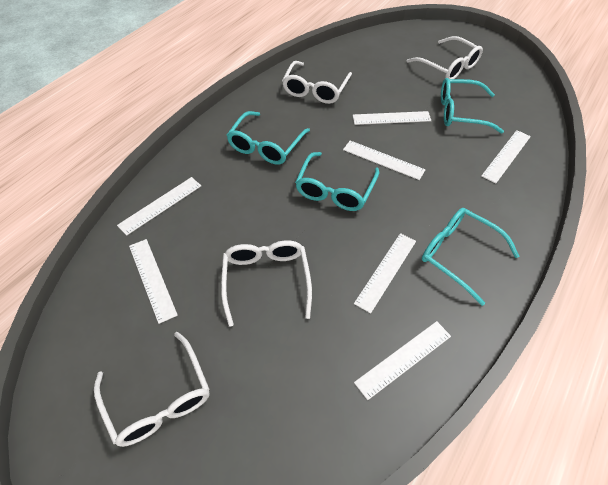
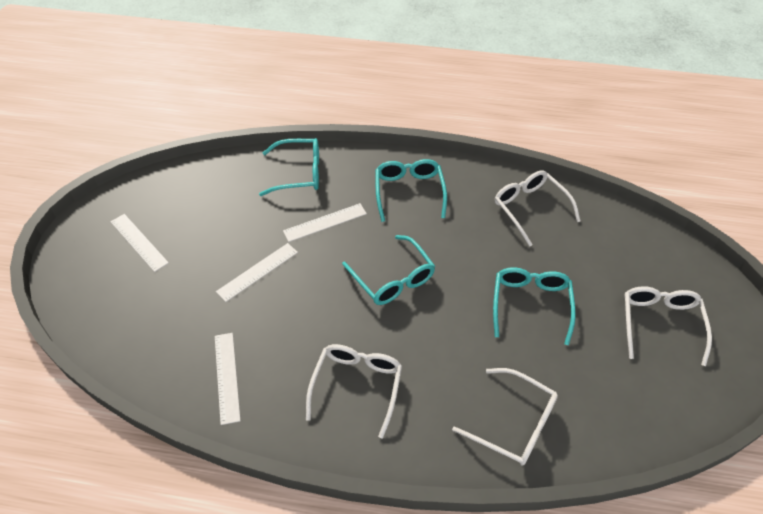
white ruler: 7 -> 4

